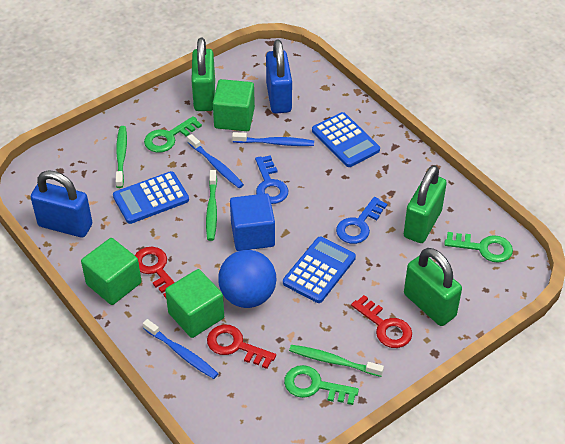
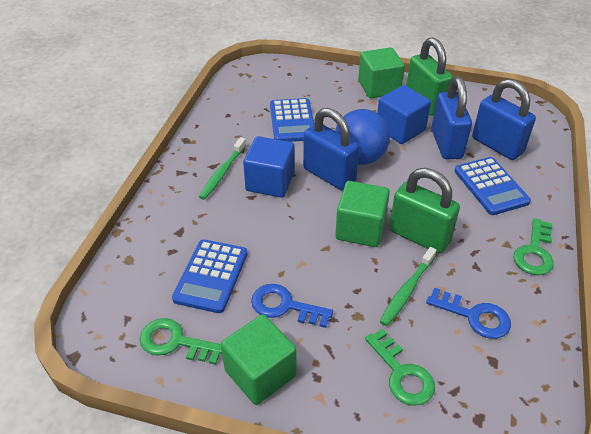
blue cube: 1 -> 2
blue padlock: 2 -> 3
blue toothbrush: 3 -> 0
green padlock: 3 -> 2
green toothbrush: 3 -> 2
red key: 3 -> 0

